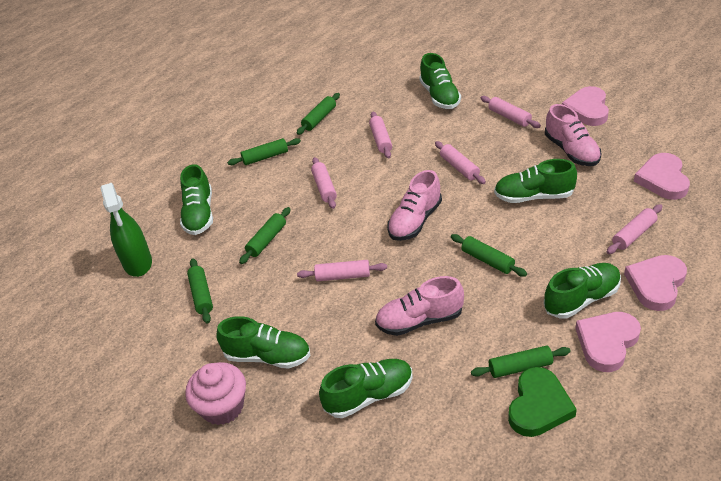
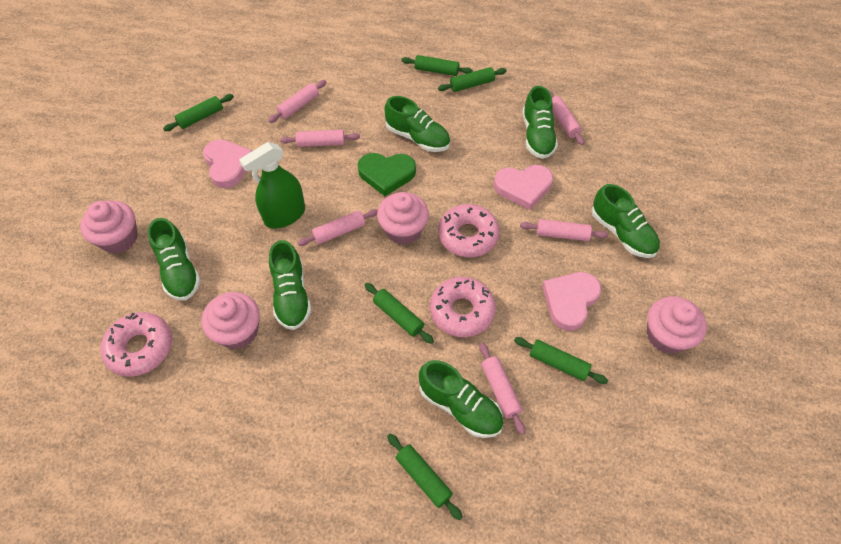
pink cupcake: 1 -> 4
pink donut: 0 -> 3
pink heart: 4 -> 3
pink shoe: 3 -> 0

